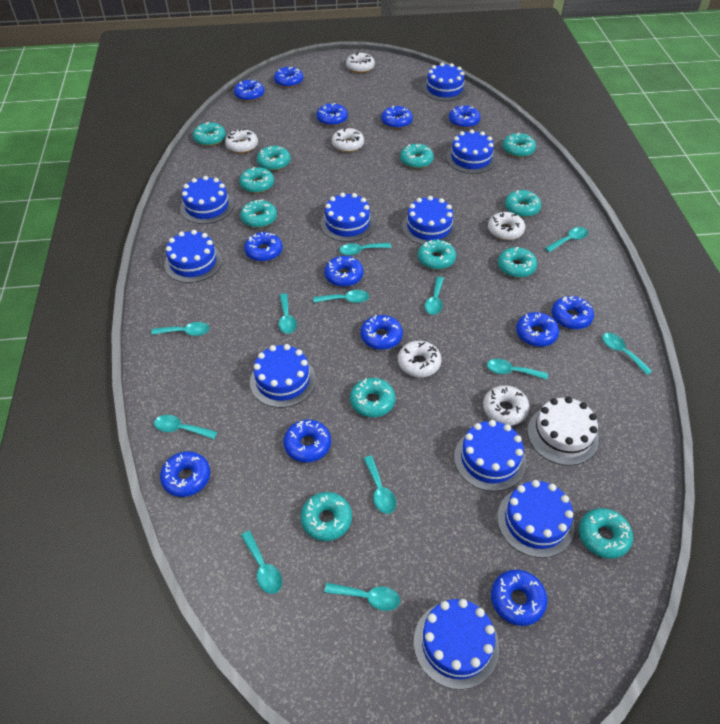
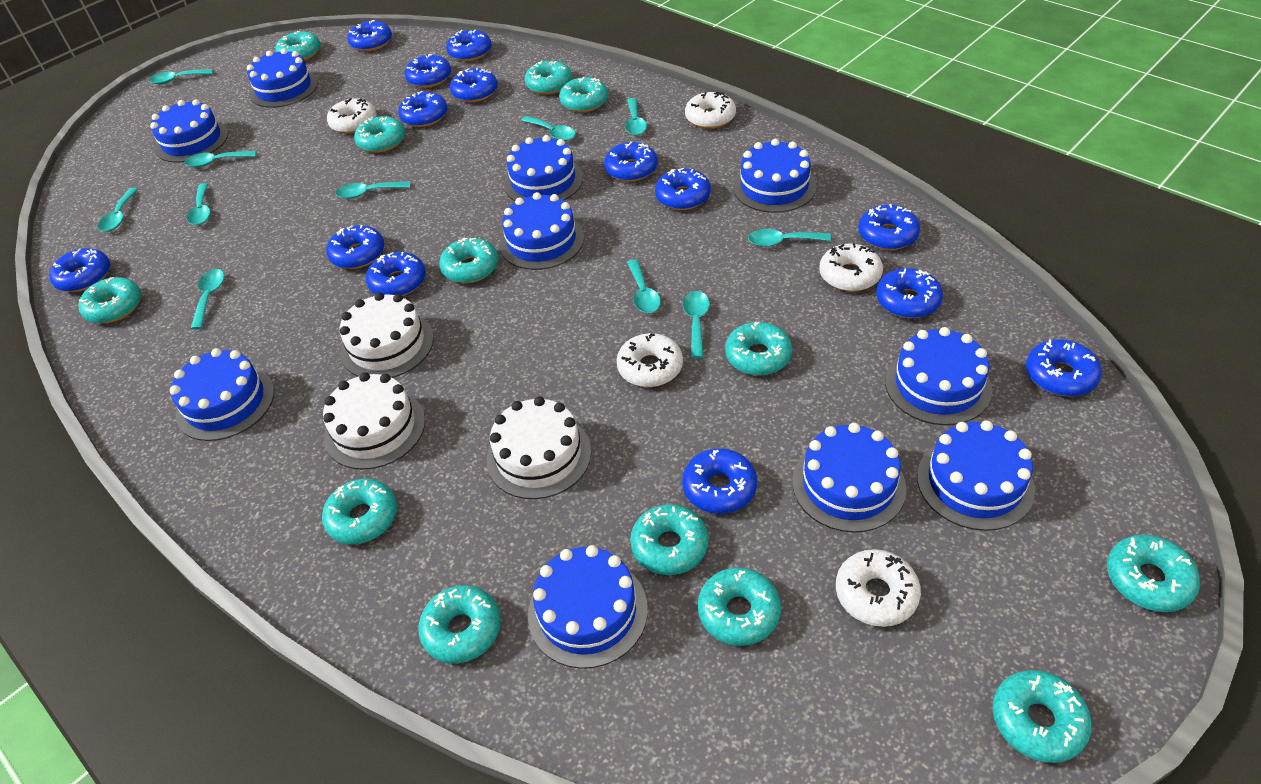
blue donut: 13 -> 14
turquoise donut: 12 -> 13
turquoise spoon: 12 -> 11
white cake: 1 -> 3
white donut: 6 -> 5

